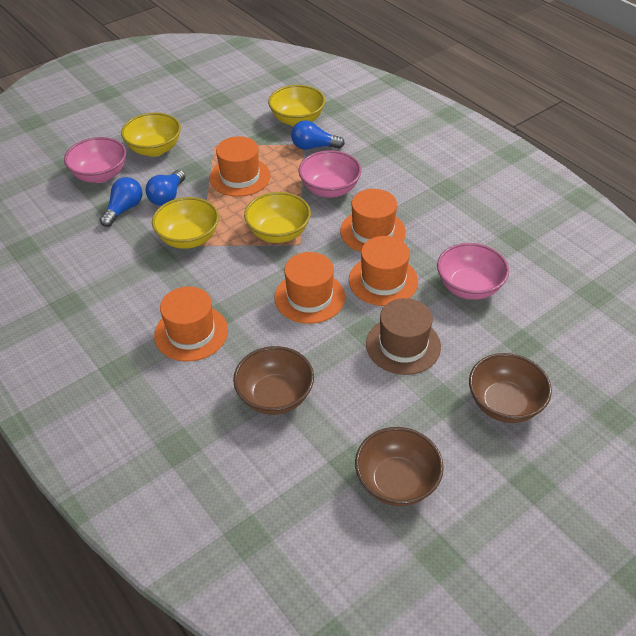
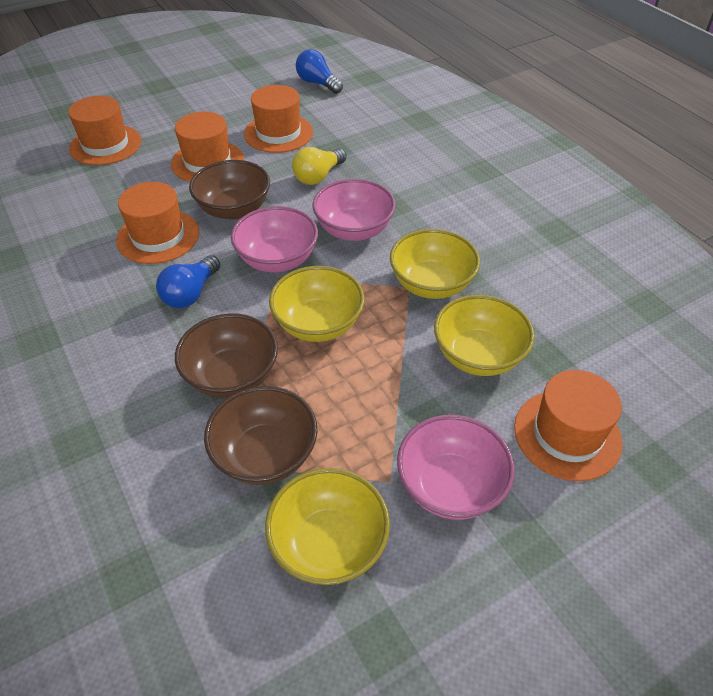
blue light bulb: 3 -> 2
brown hat: 1 -> 0
yellow light bulb: 0 -> 1

